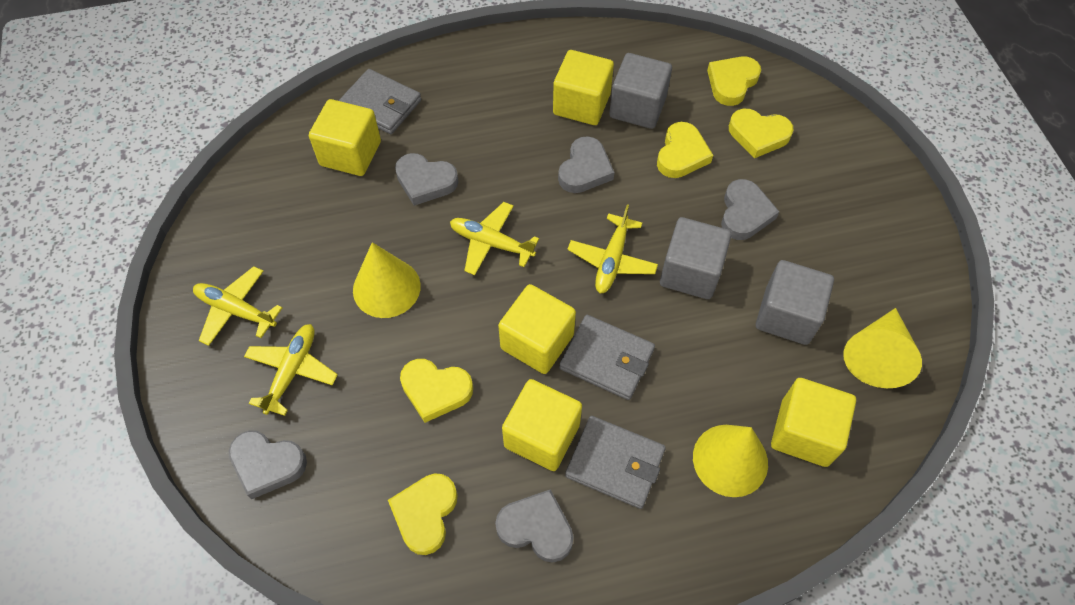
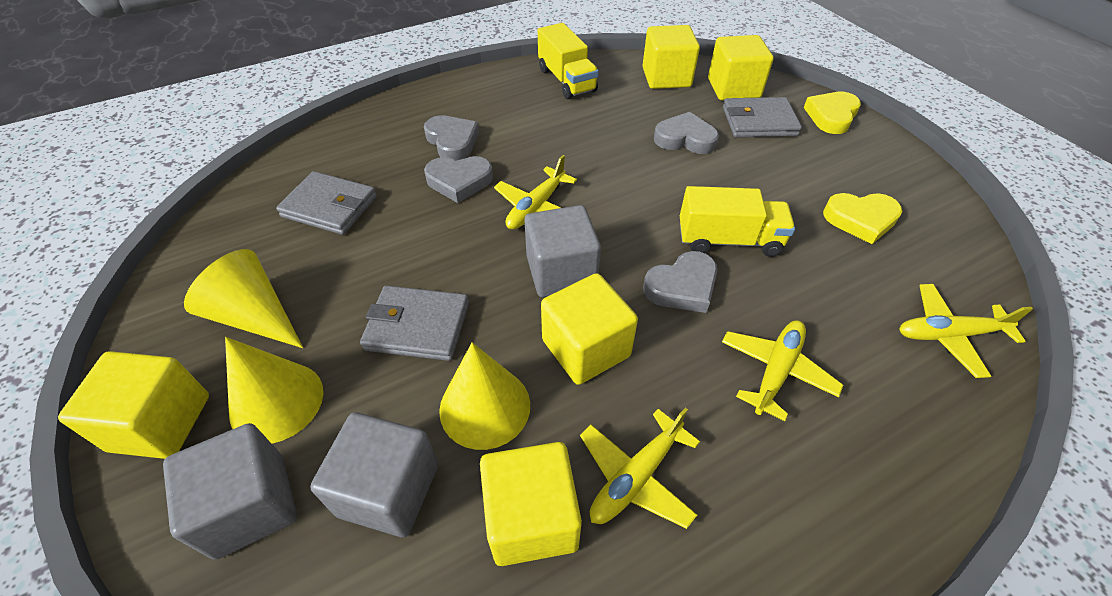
grey heart: 5 -> 4
yellow heart: 5 -> 2
yellow truck: 0 -> 2

